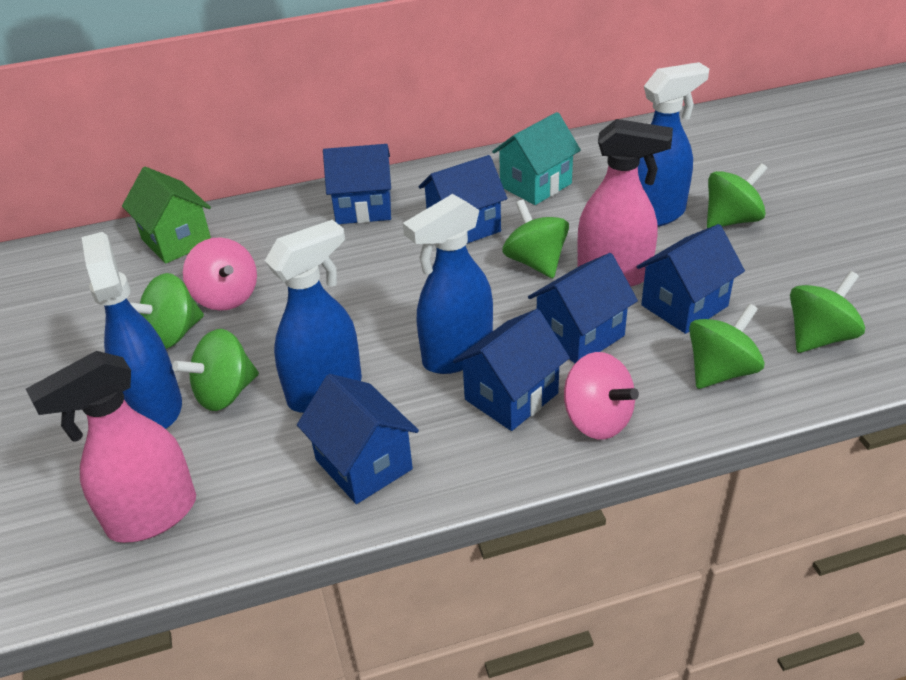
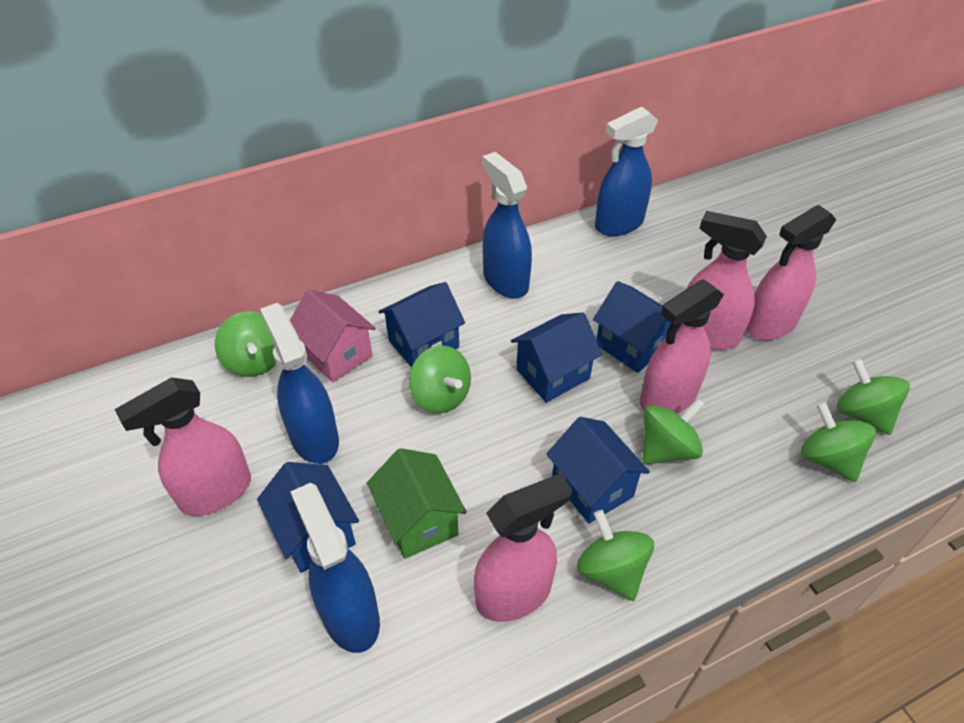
blue house: 6 -> 5
pink house: 0 -> 1
pink spinning top: 2 -> 0
pink spray bottle: 2 -> 5
turquoise house: 1 -> 0

